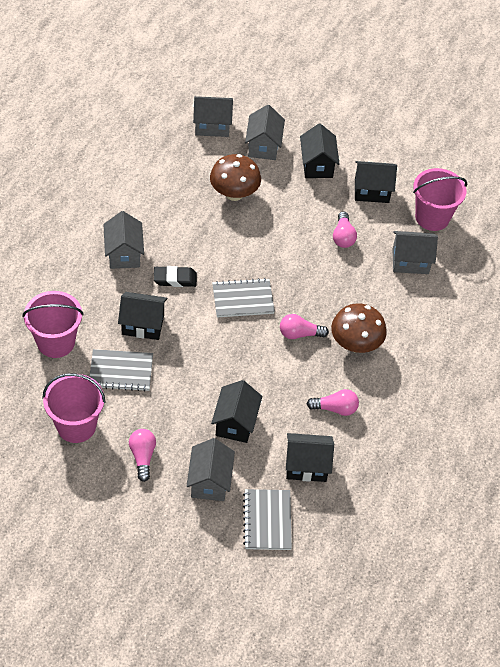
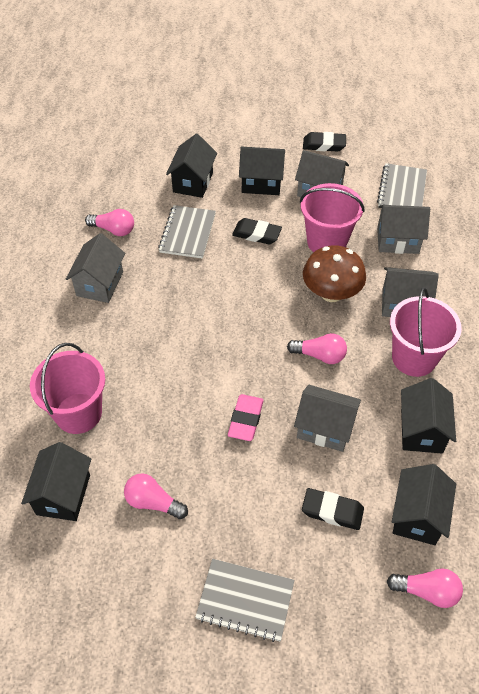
black eraser: 1 -> 3
brown mushroom: 2 -> 1
pink eraser: 0 -> 1

